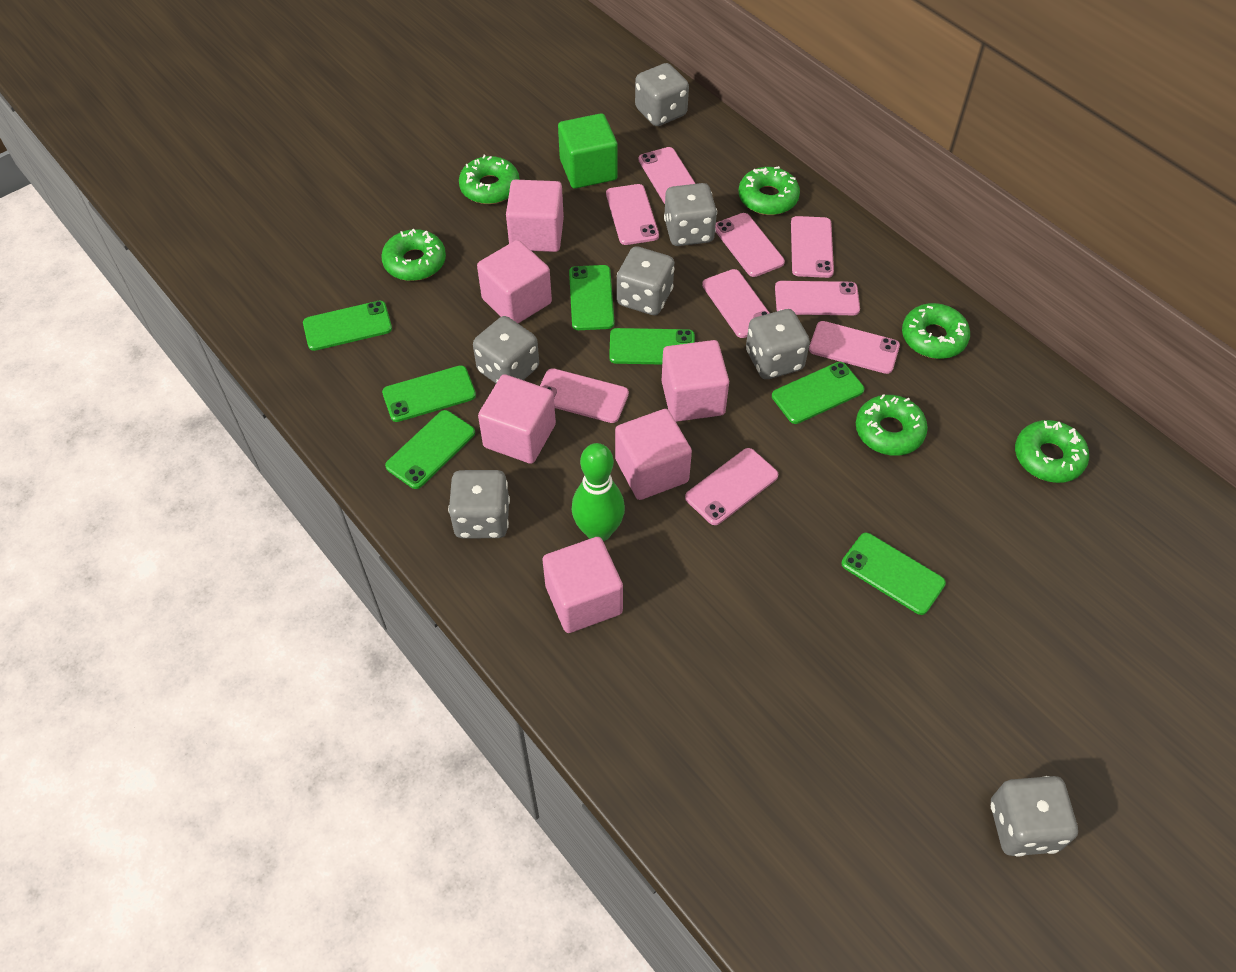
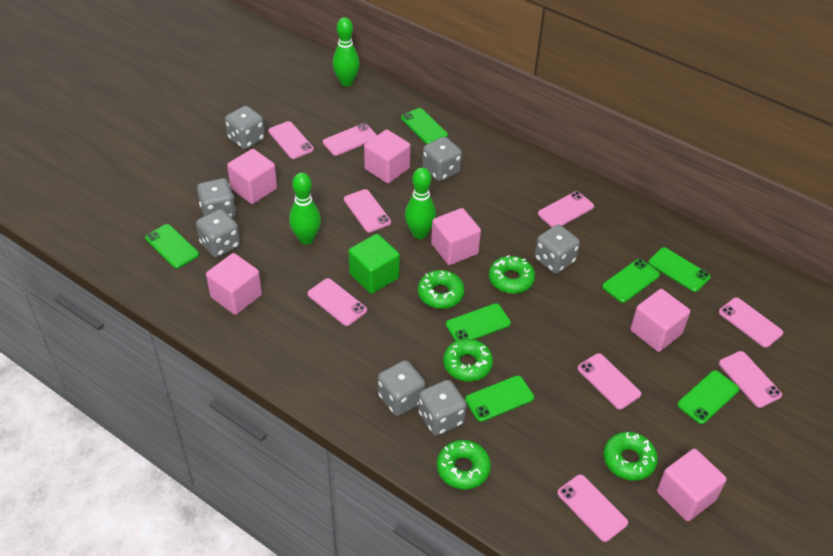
green bowling pin: 1 -> 3
green donut: 6 -> 5

